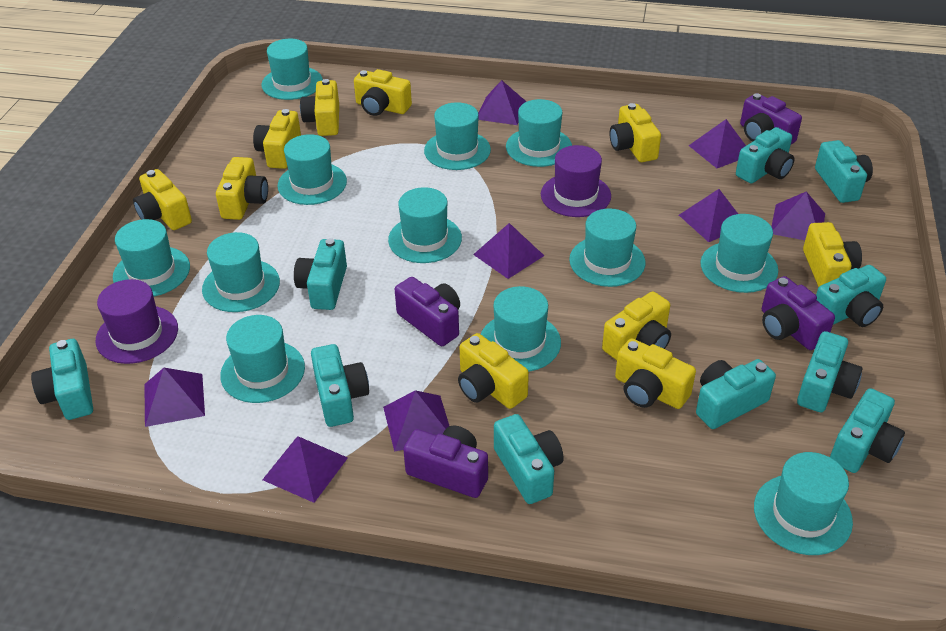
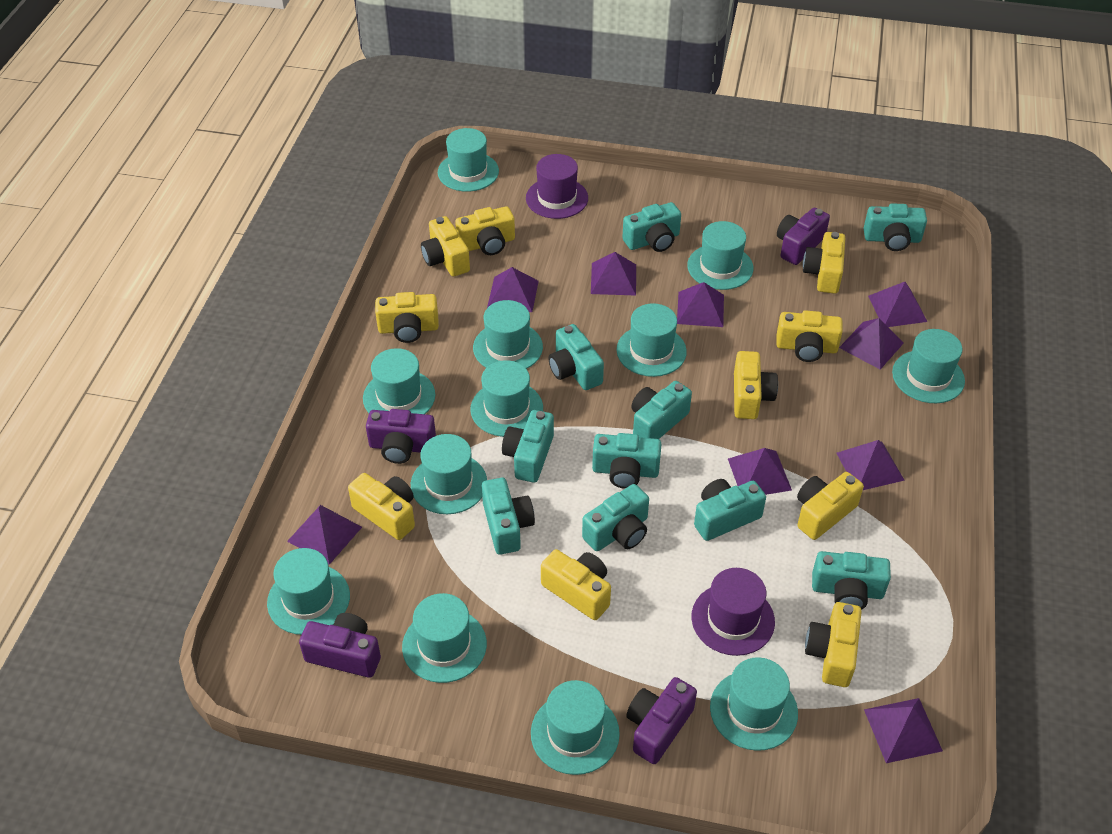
purple pyramid: 8 -> 9

